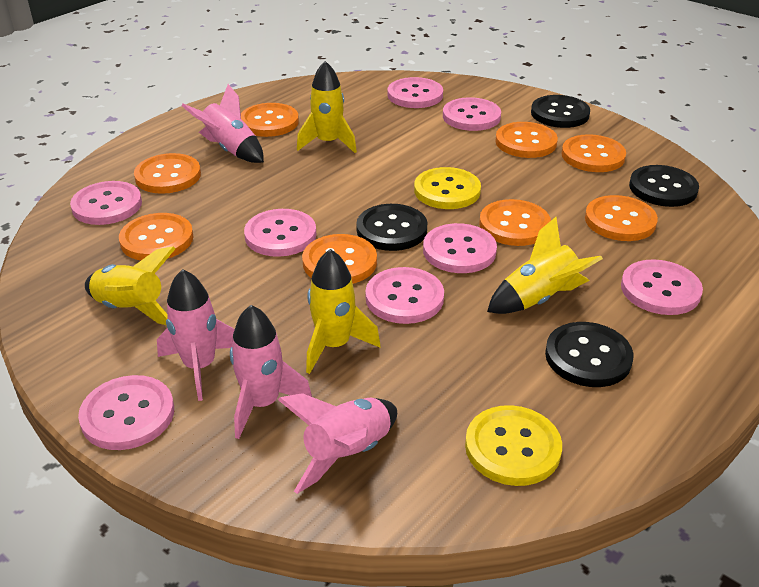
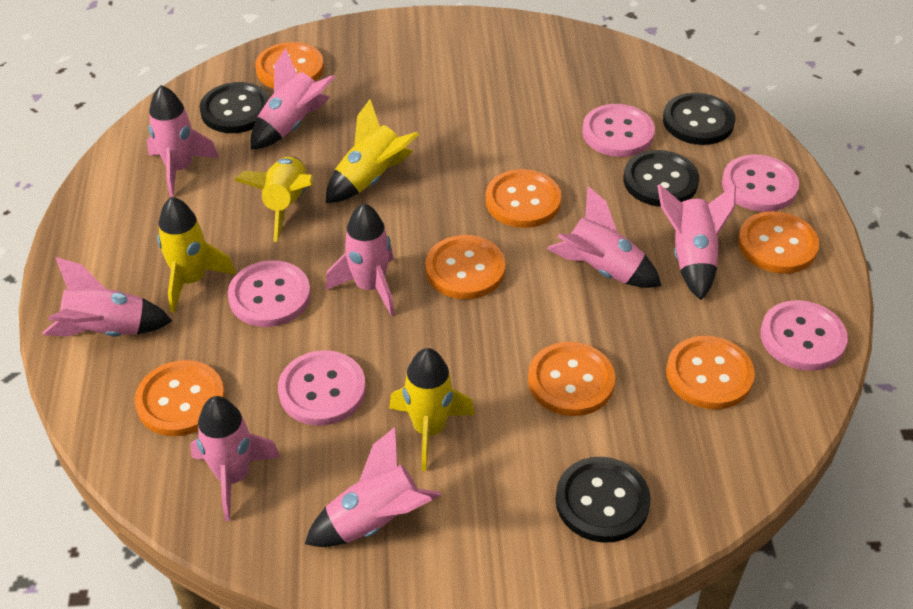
orange button: 8 -> 7
pink button: 8 -> 5
pink rocket: 4 -> 8
yellow button: 2 -> 0

